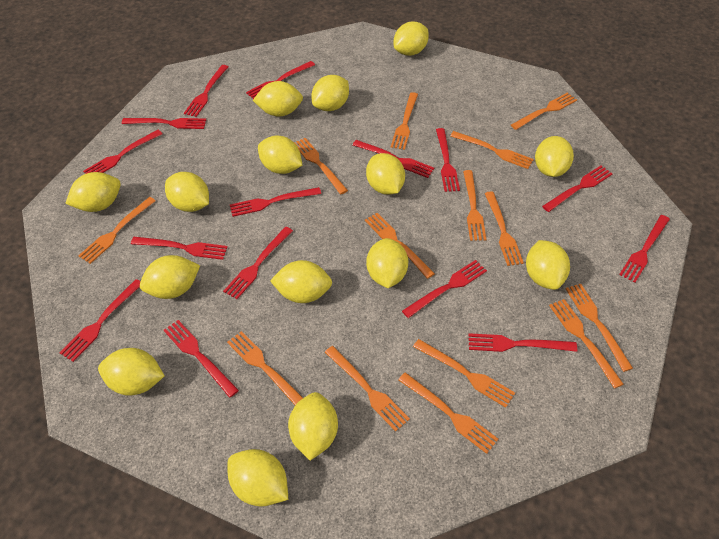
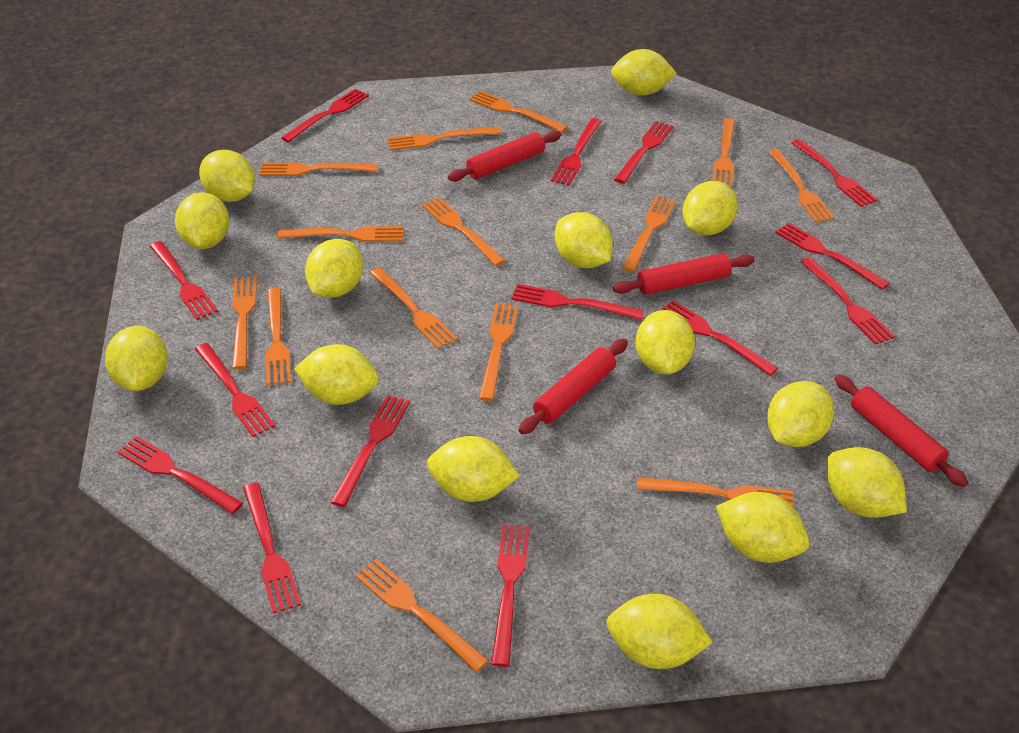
red fork: 15 -> 14
red rolling pin: 0 -> 4
yellow lemon: 15 -> 14

